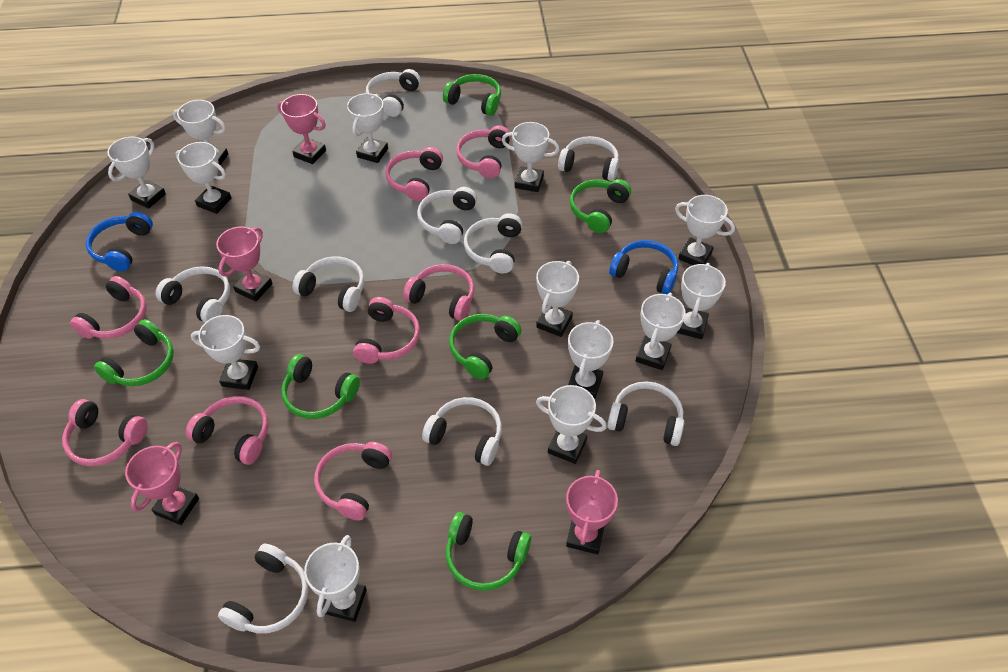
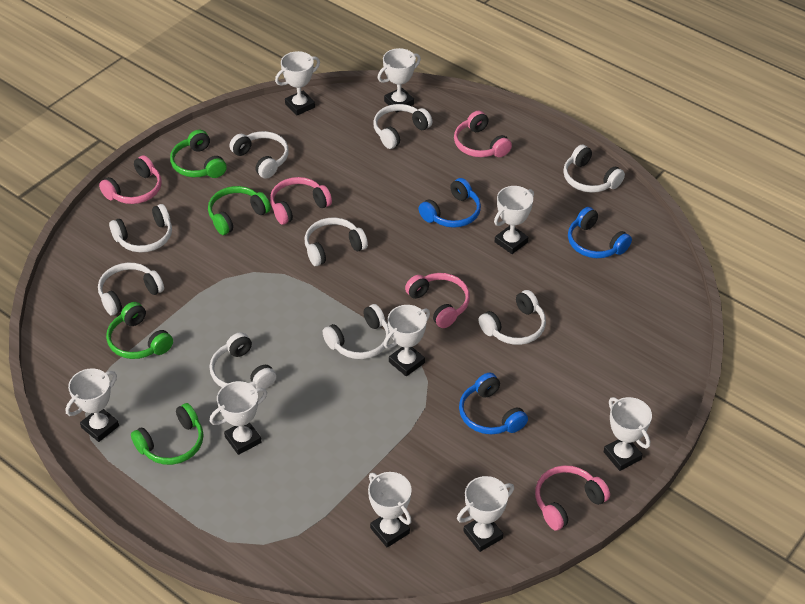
blue headphones: 2 -> 3
green headphones: 6 -> 4
pink headphones: 8 -> 5
pink trophy: 4 -> 0
white trophy: 13 -> 9

